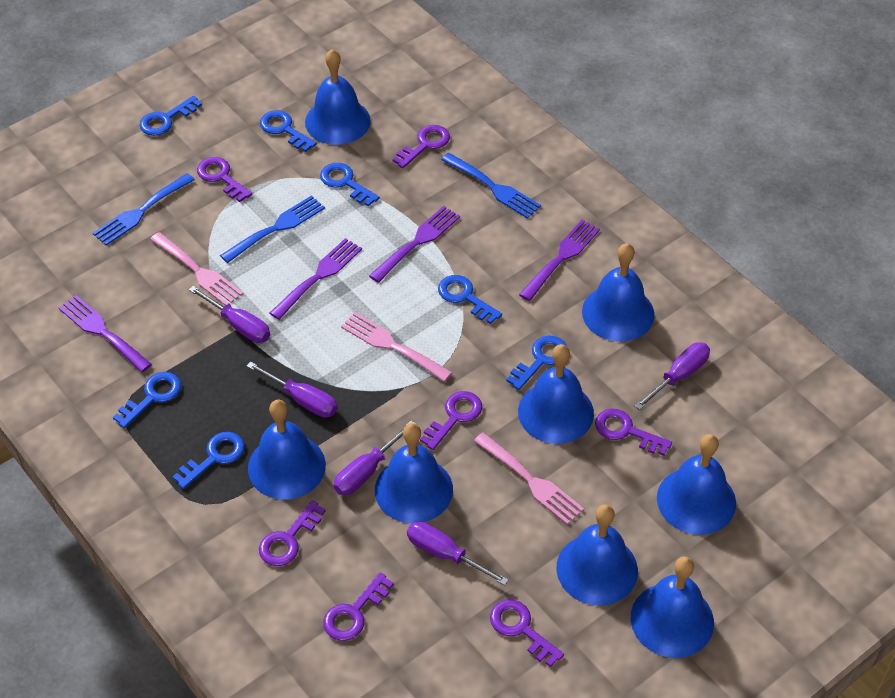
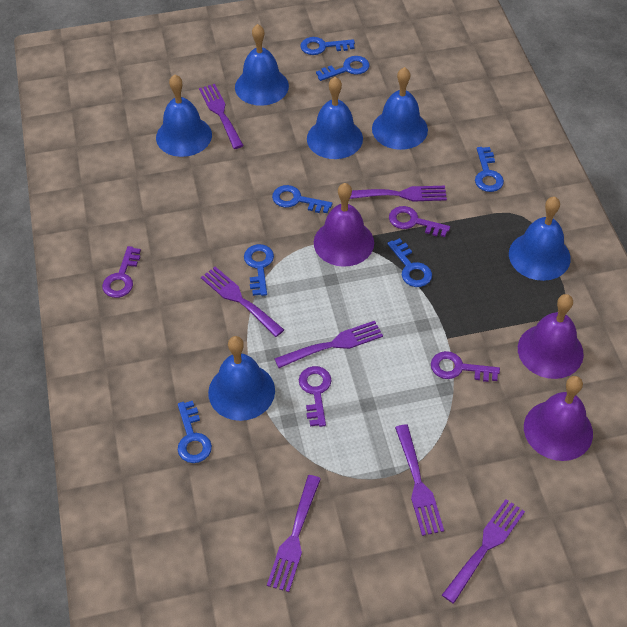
blue bell: 8 -> 6
blue fork: 3 -> 0
pink fork: 3 -> 0
purple bell: 0 -> 3
purple fork: 4 -> 7
purple key: 7 -> 4
purple screwdriver: 5 -> 0

